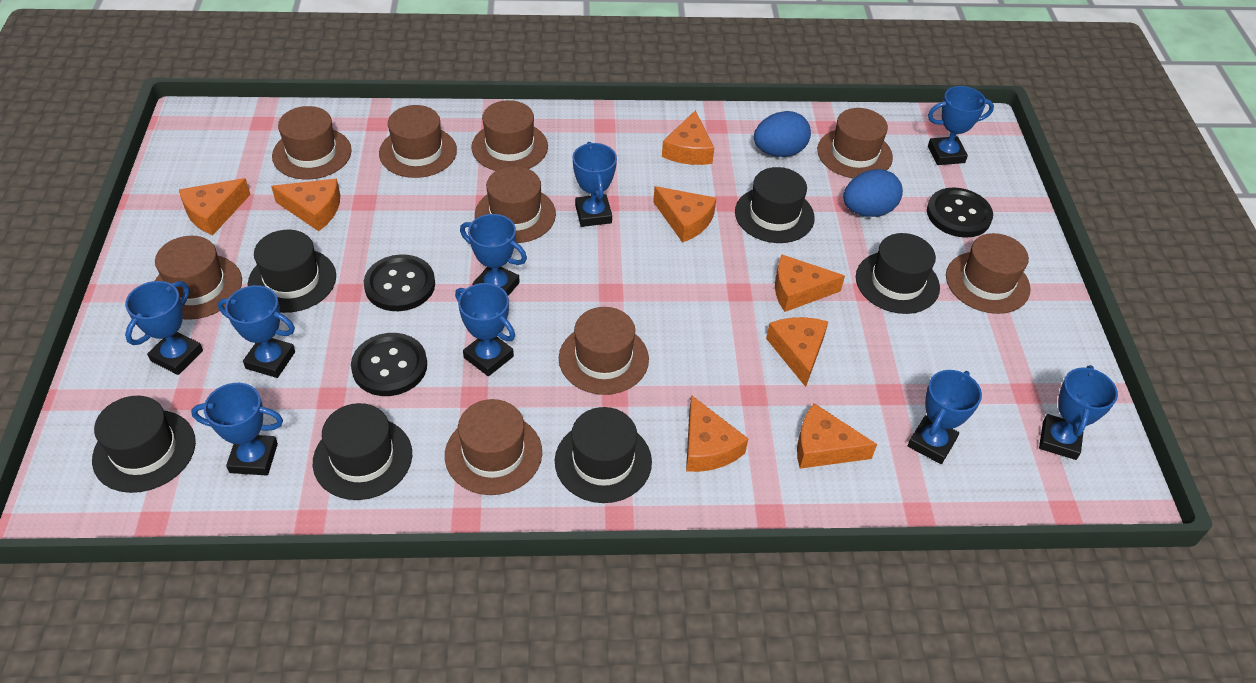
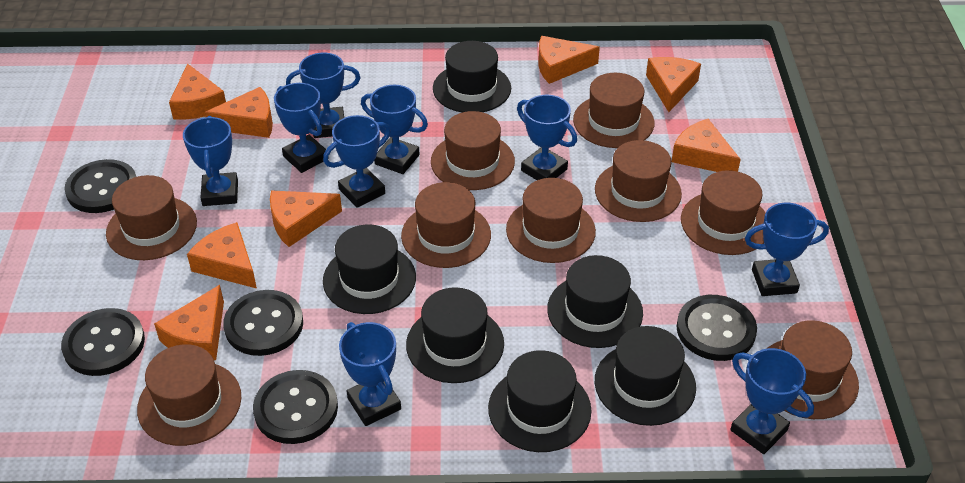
black button: 3 -> 5
blue egg: 2 -> 0

